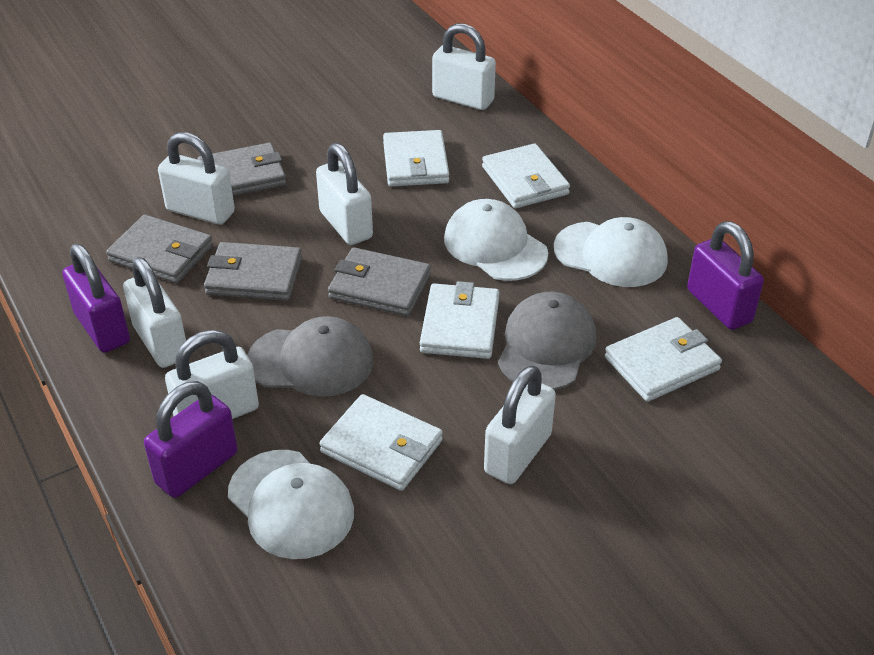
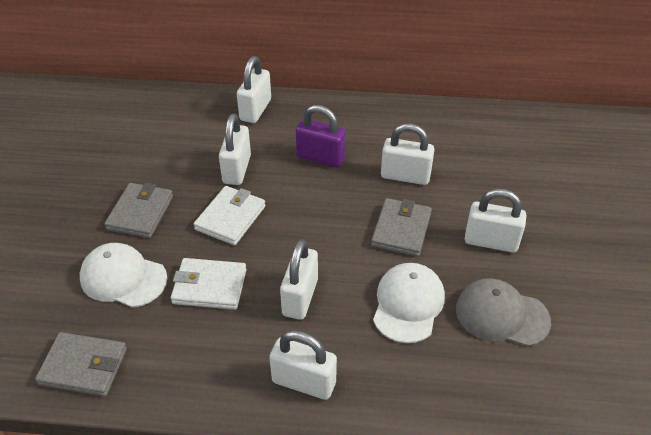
grey cap: 2 -> 1
grey wallet: 4 -> 3
purple padlock: 3 -> 1
white cap: 3 -> 2
white wallet: 5 -> 2

